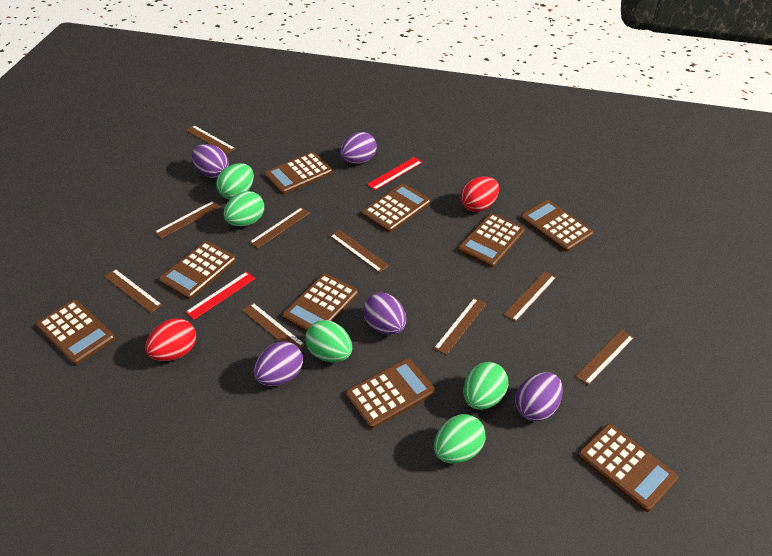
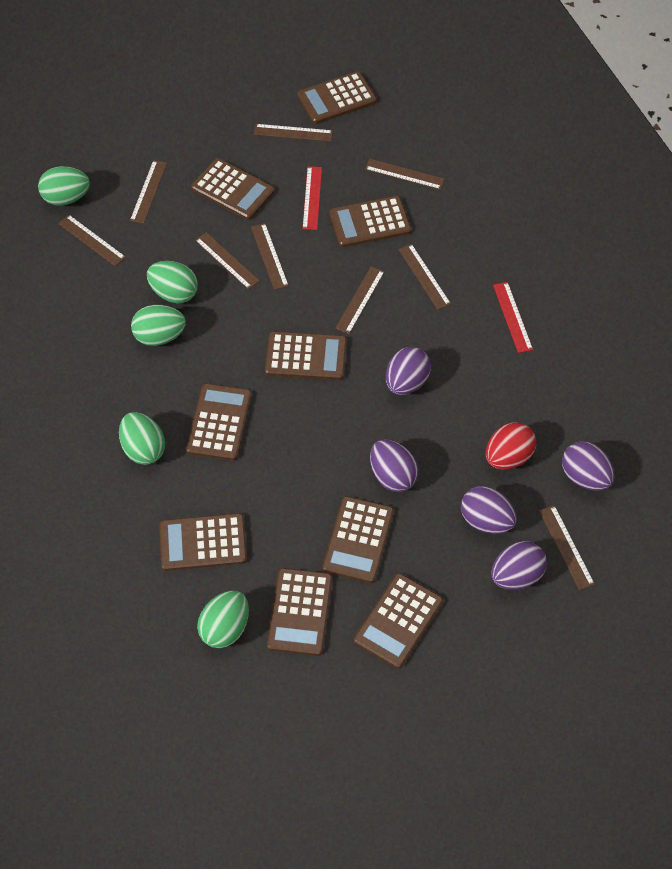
red egg: 2 -> 1

